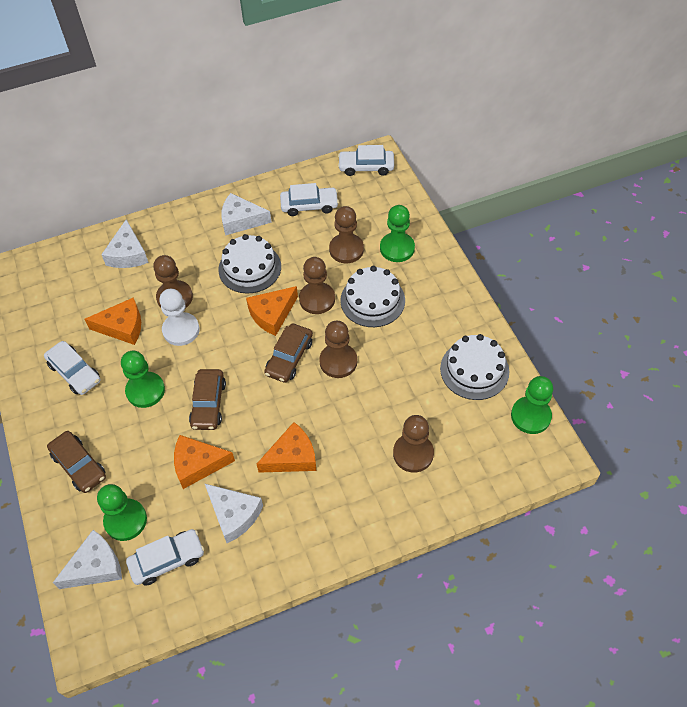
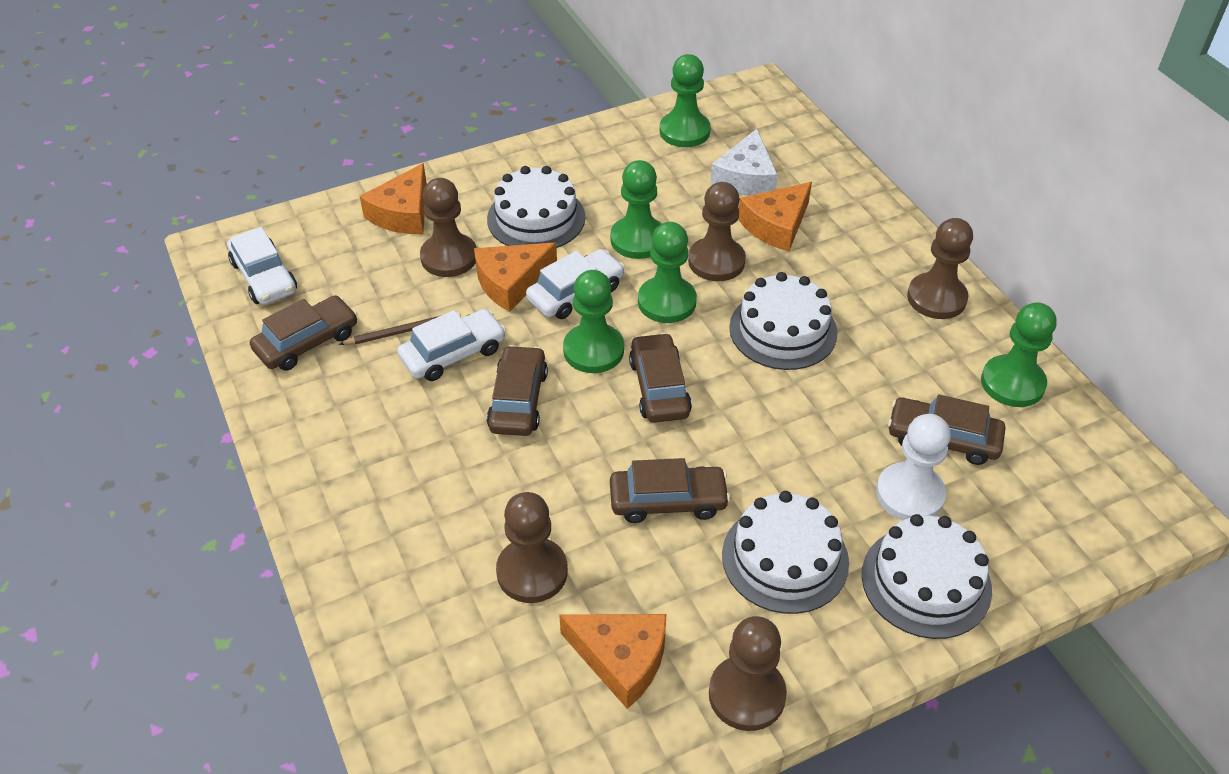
brown car: 3 -> 5
brown pencil: 0 -> 1
green pawn: 4 -> 5
white cake: 3 -> 4
white car: 4 -> 3
white cheese: 4 -> 1

